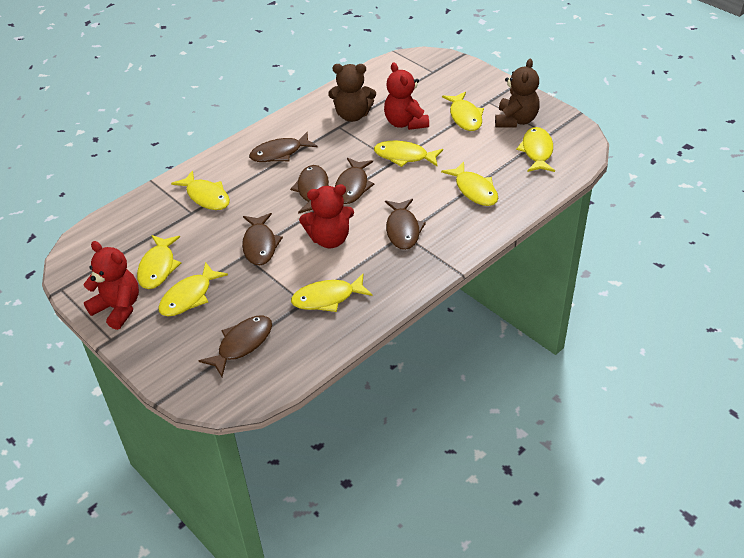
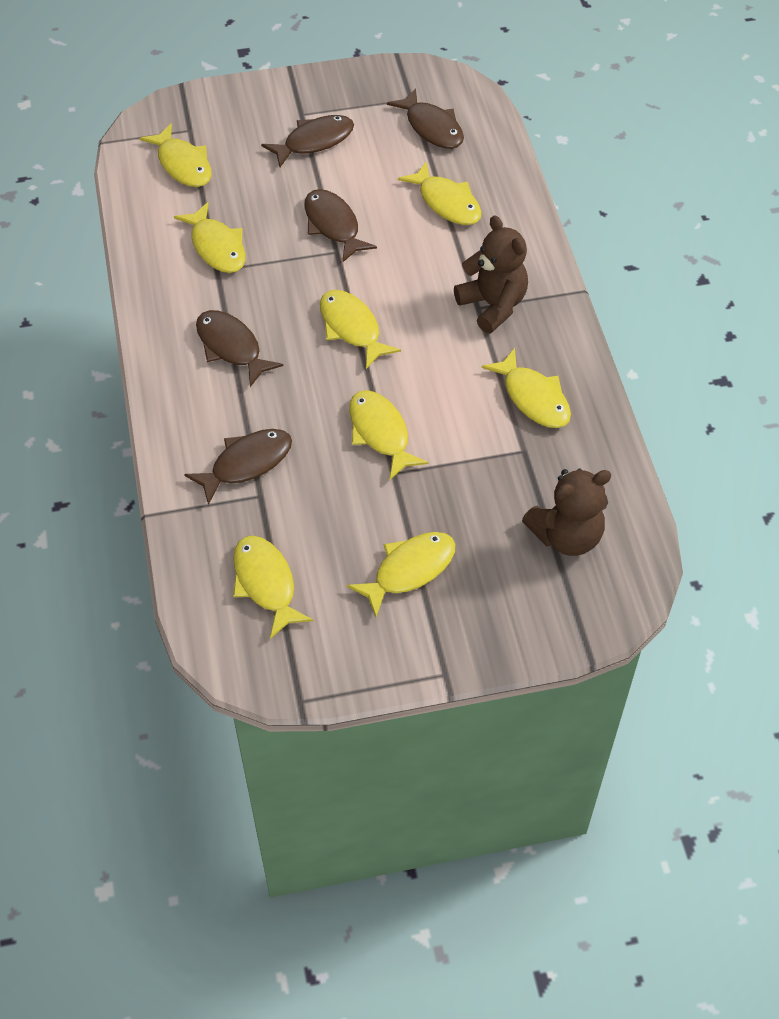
brown fish: 6 -> 5
red teddy bear: 3 -> 0

